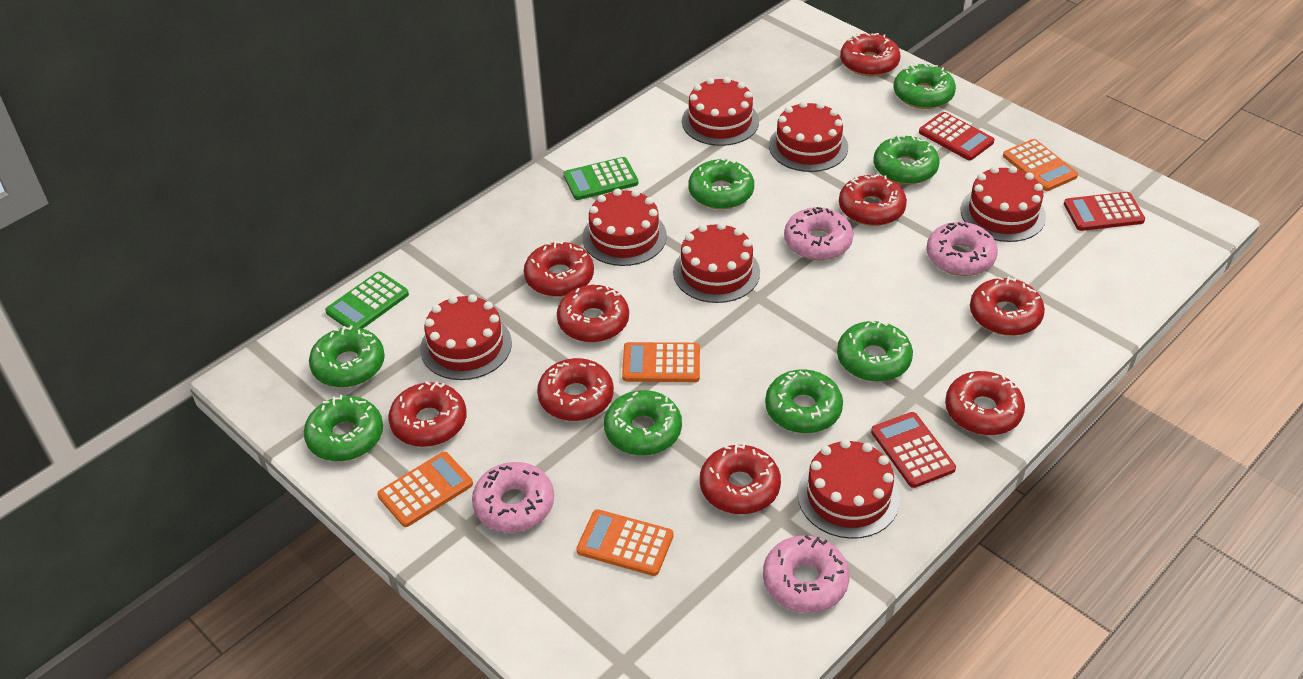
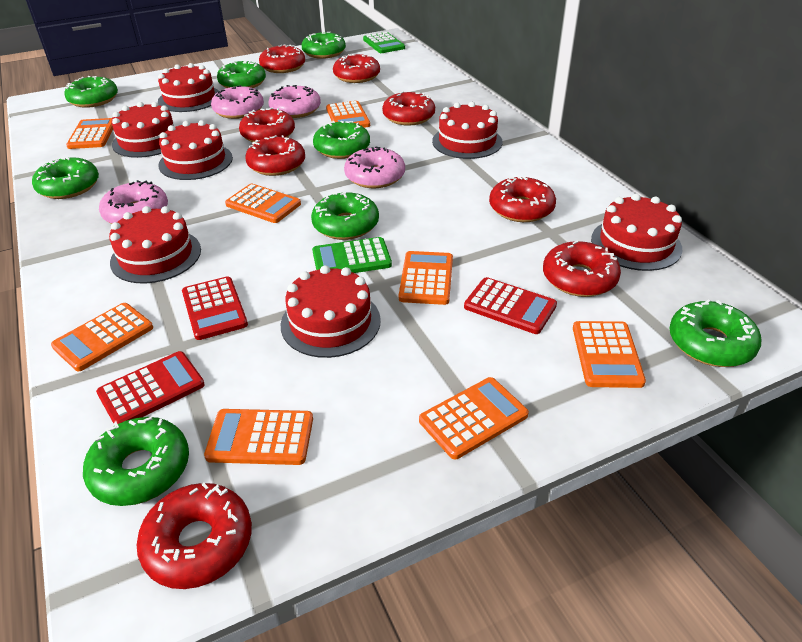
orange calculator: 4 -> 8
red donut: 9 -> 8

